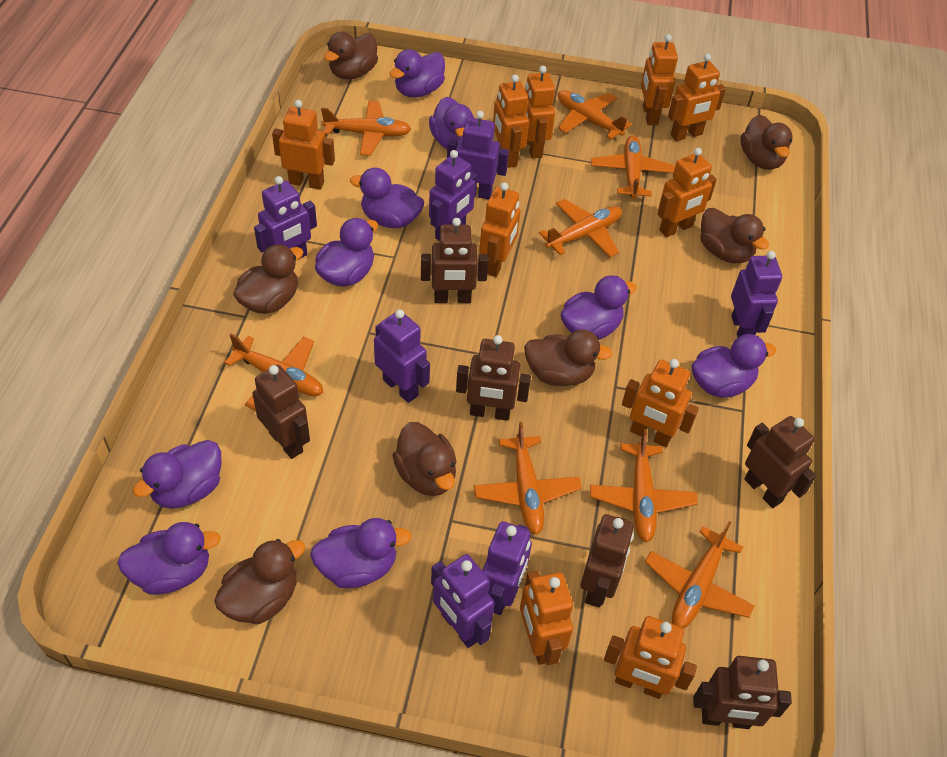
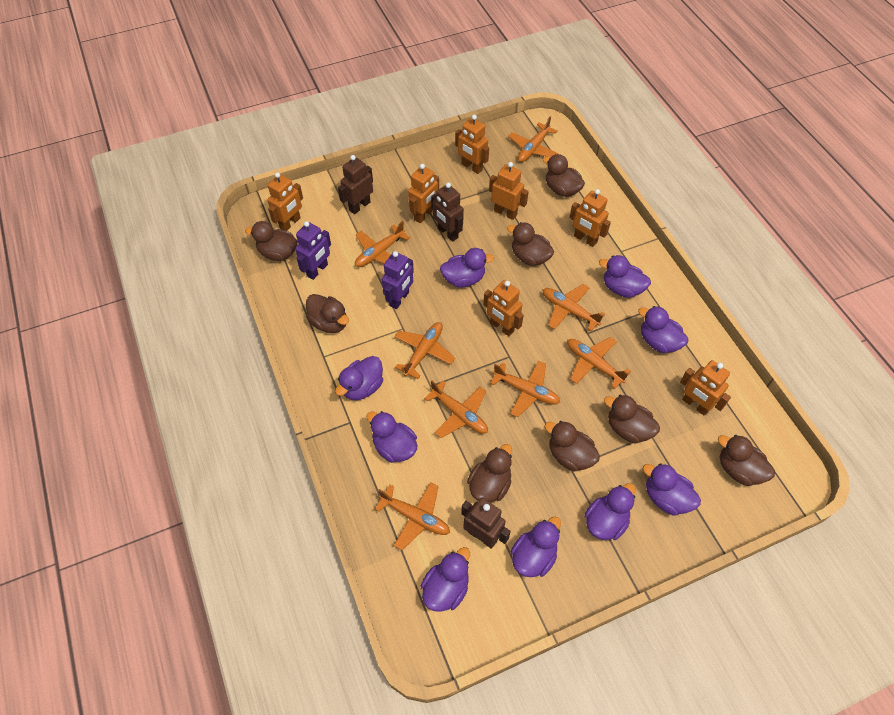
brown duck: 7 -> 8
brown robot: 6 -> 3
orange robot: 10 -> 7
purple robot: 7 -> 2

